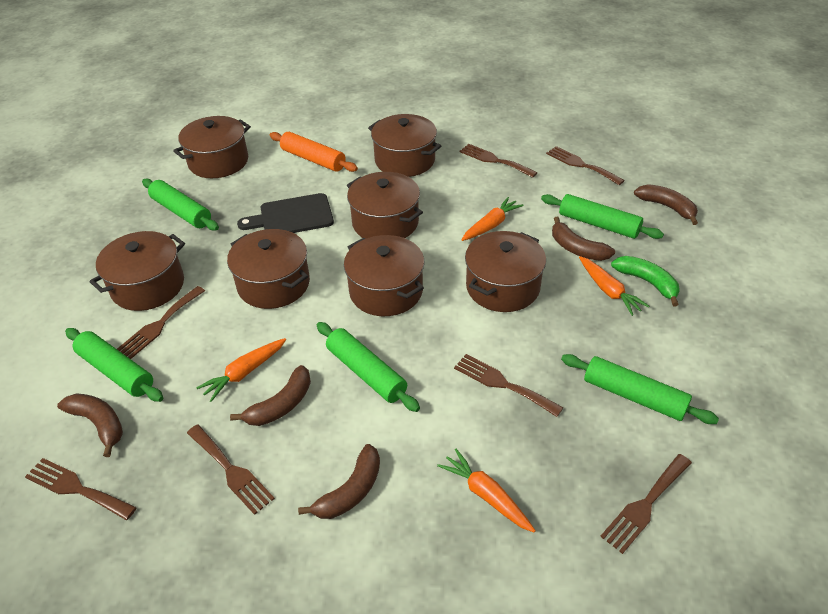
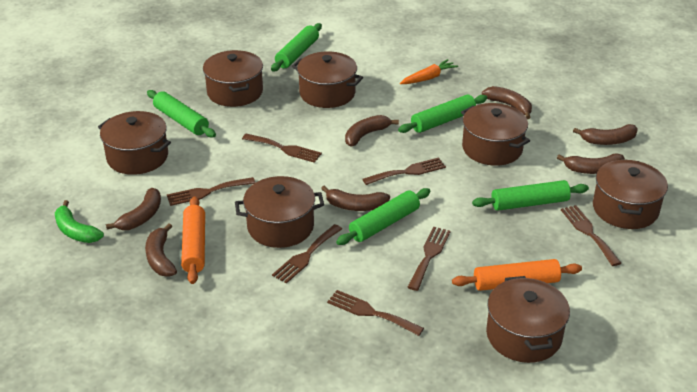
black cutting board: 1 -> 0
brown banana: 5 -> 7
orange carrot: 4 -> 1
orange rolling pin: 1 -> 2

